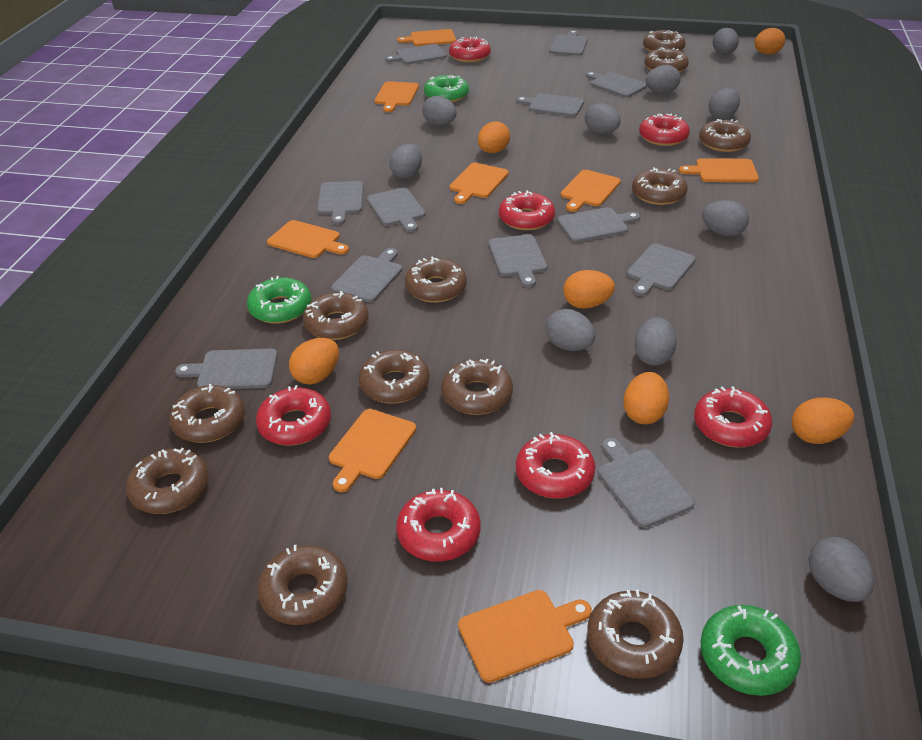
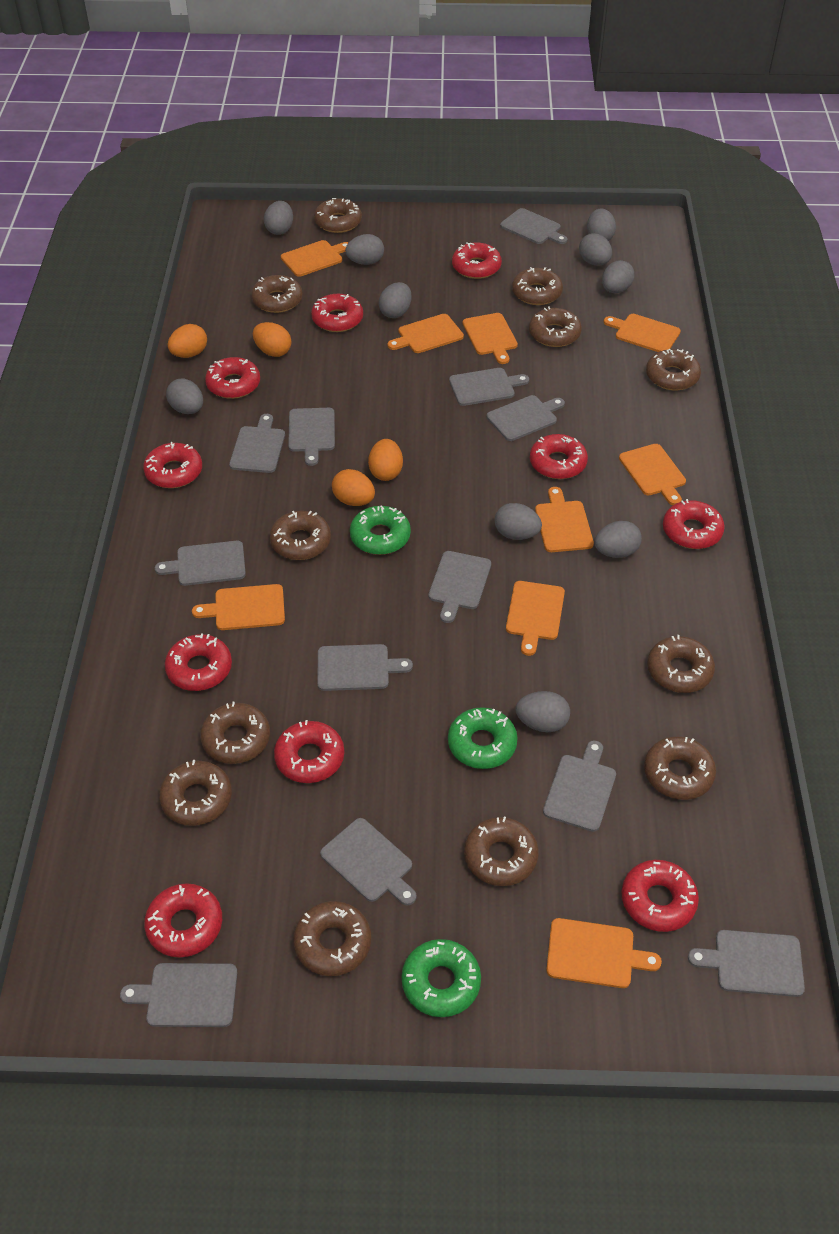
orange cutting board: 8 -> 9
orange egg: 6 -> 4
red donut: 7 -> 10

